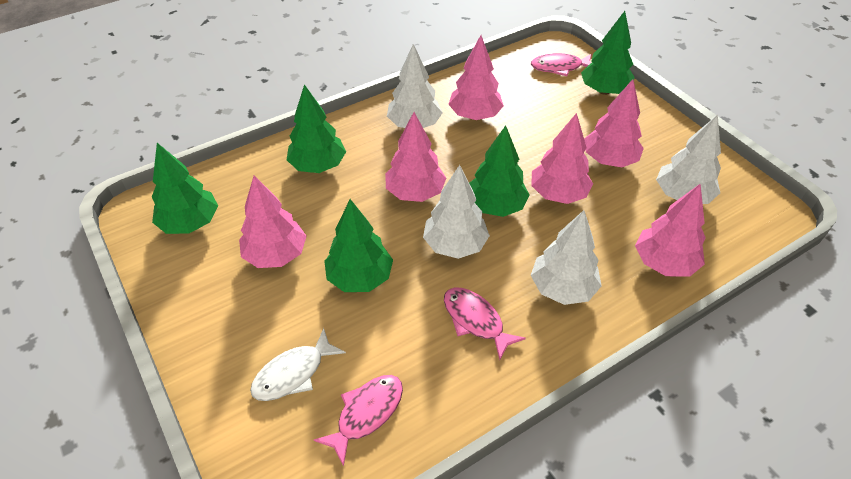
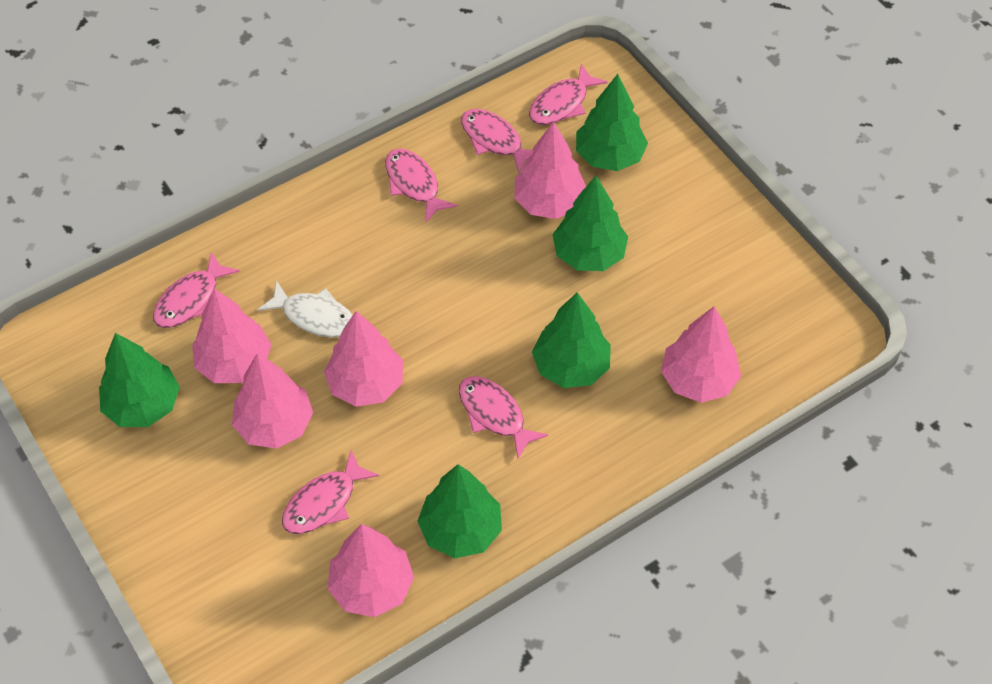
pink fish: 3 -> 6
white tree: 4 -> 0

